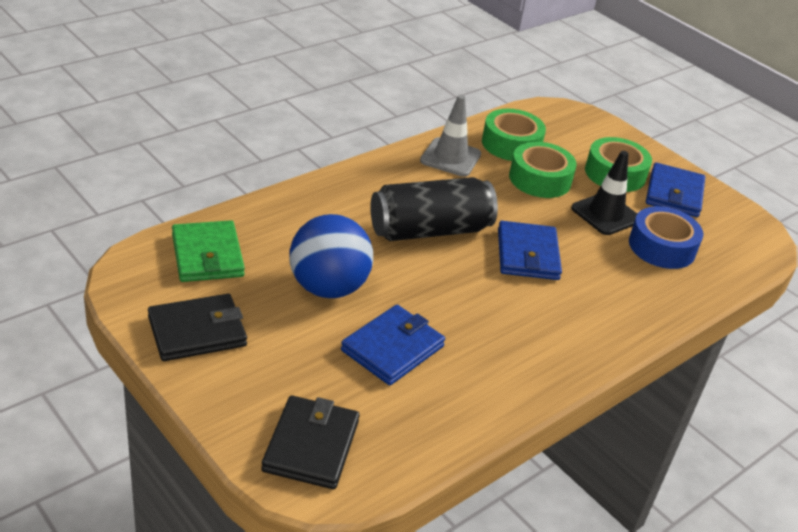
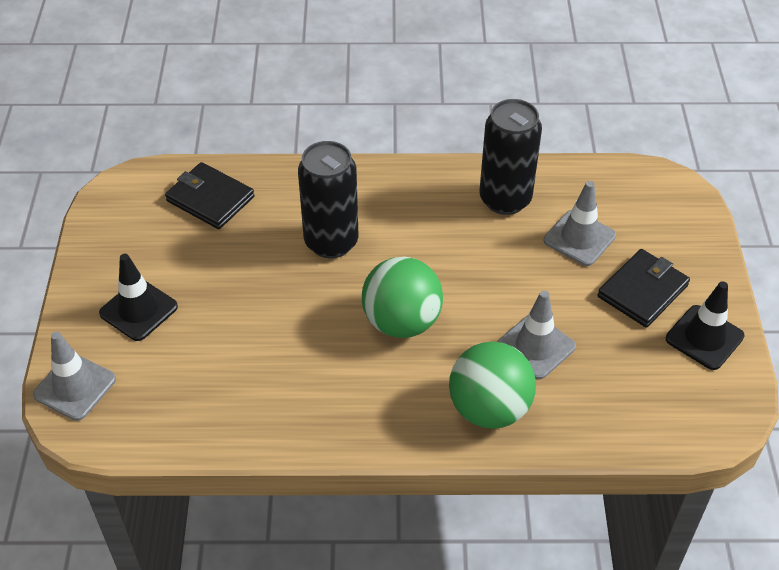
black can: 1 -> 2
black traffic cone: 1 -> 2
blue ball: 1 -> 0
blue tape: 1 -> 0
blue wallet: 3 -> 0
green ball: 0 -> 2
green tape: 3 -> 0
green wallet: 1 -> 0
grey traffic cone: 1 -> 3

